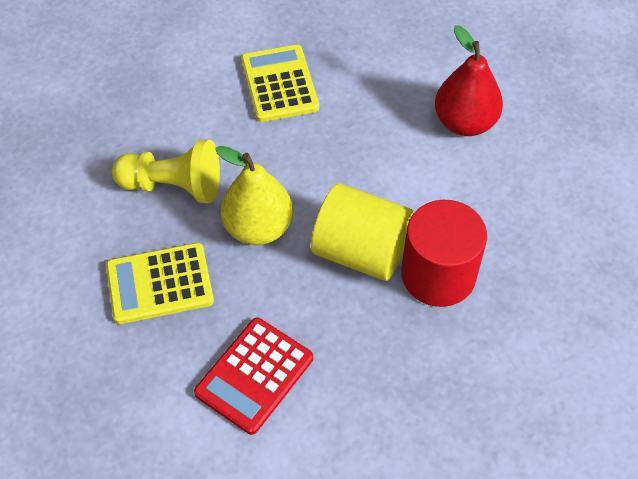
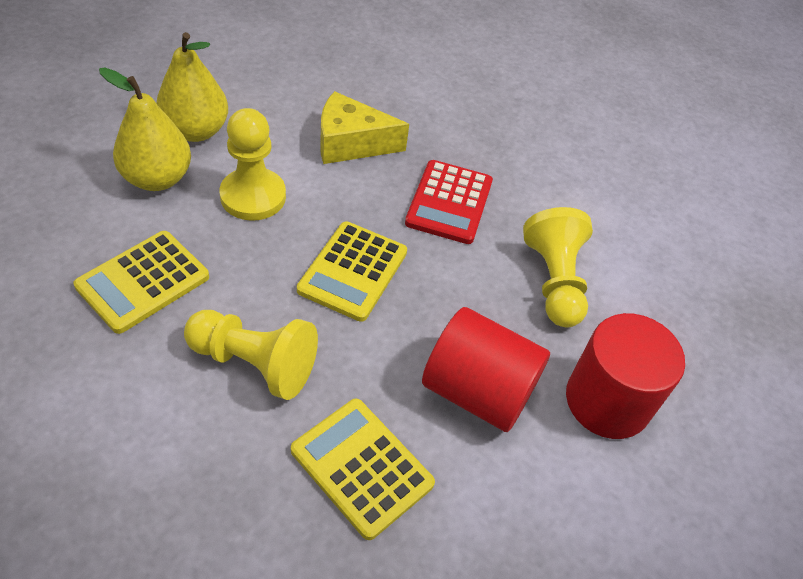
red cylinder: 1 -> 2
red pear: 1 -> 0
yellow calculator: 2 -> 3
yellow cheese: 0 -> 1
yellow cylinder: 1 -> 0
yellow pawn: 1 -> 3
yellow pear: 1 -> 2

